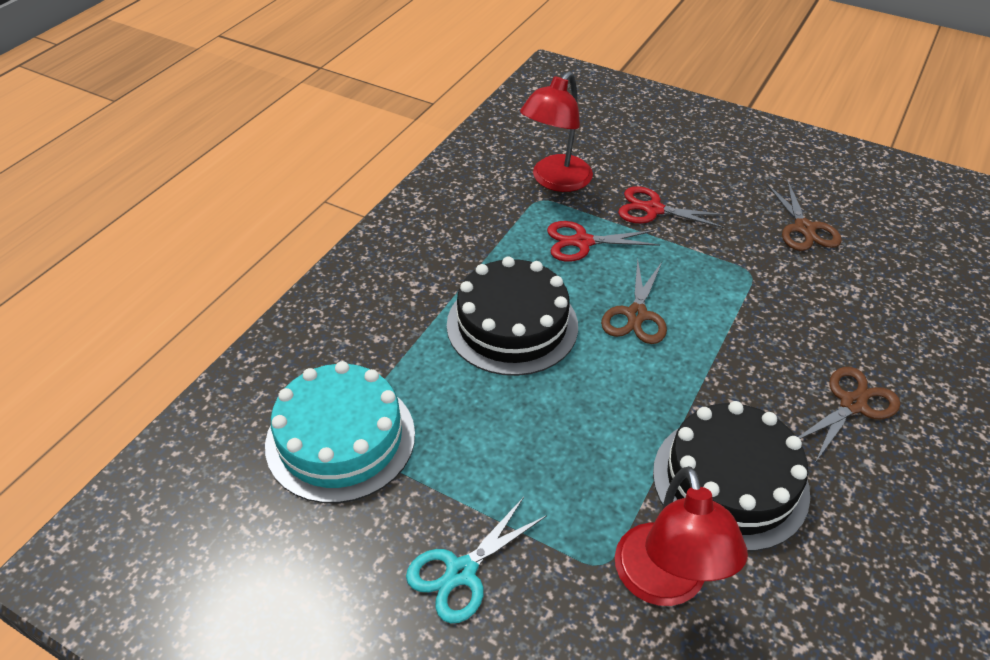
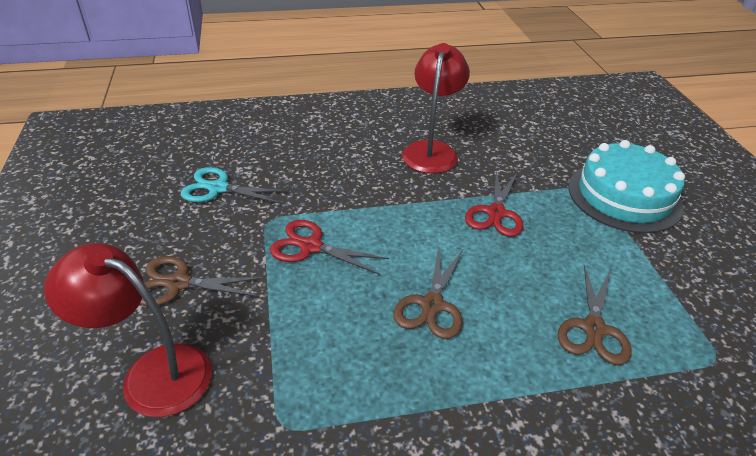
black cake: 2 -> 0

